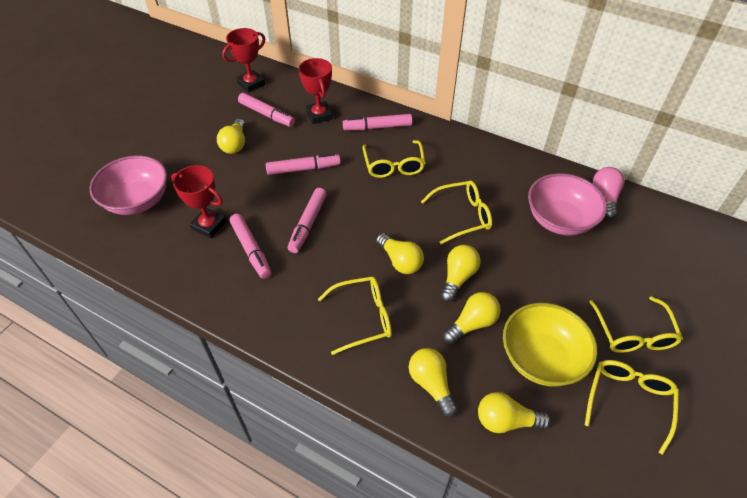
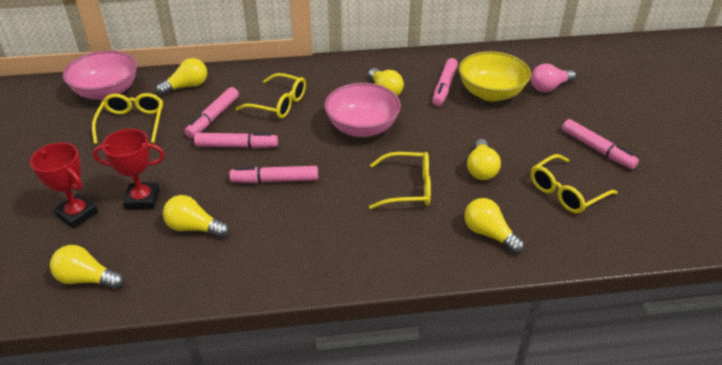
red trophy: 3 -> 2
yellow glasses: 5 -> 4

